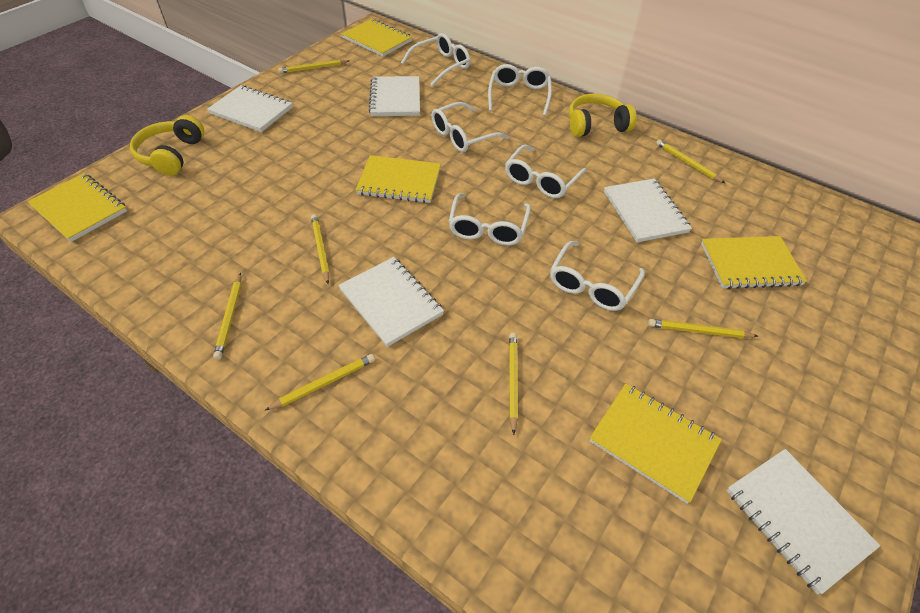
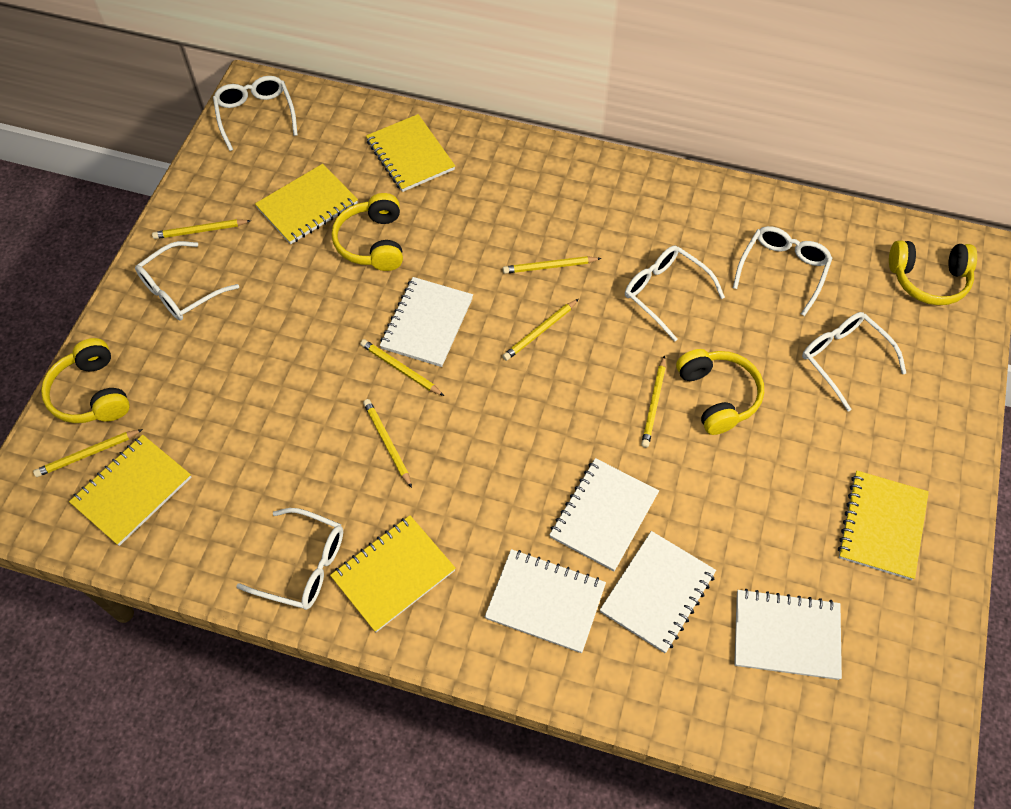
yellow headphones: 2 -> 4

